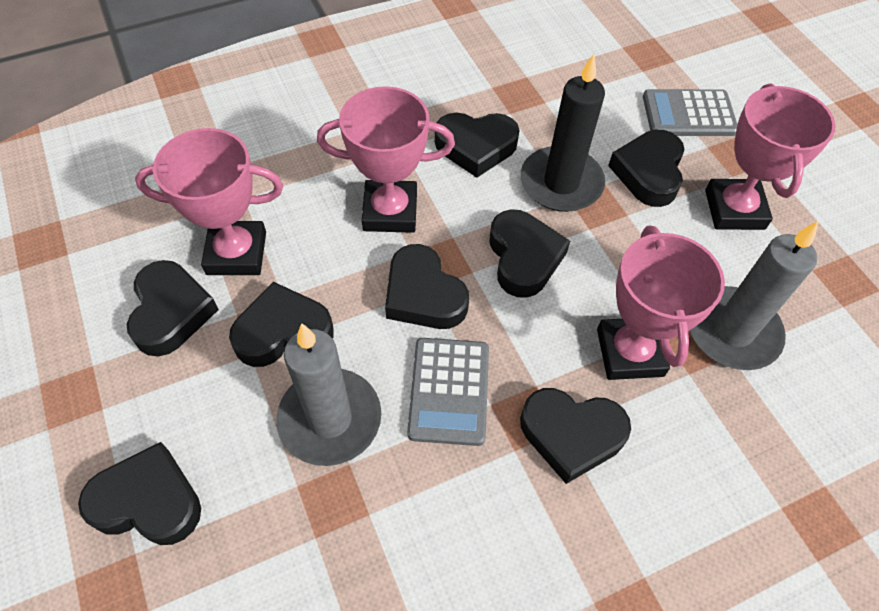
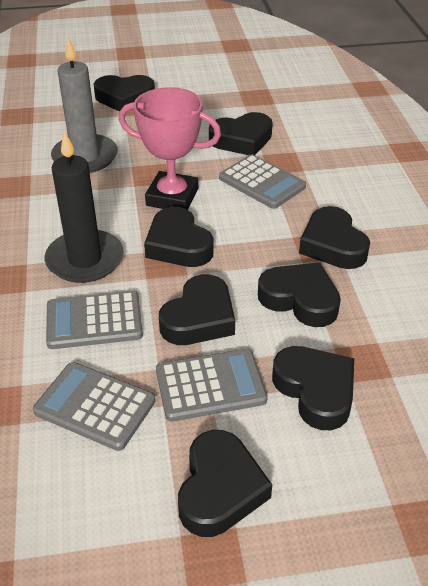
grey calculator: 2 -> 4
grey candle: 2 -> 1
pink trophy: 4 -> 1

